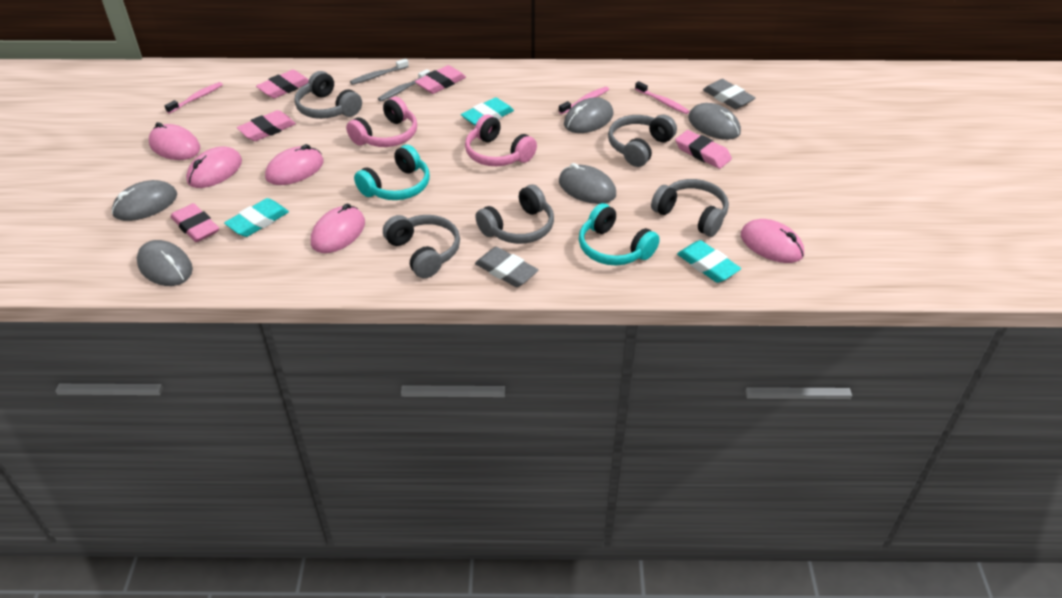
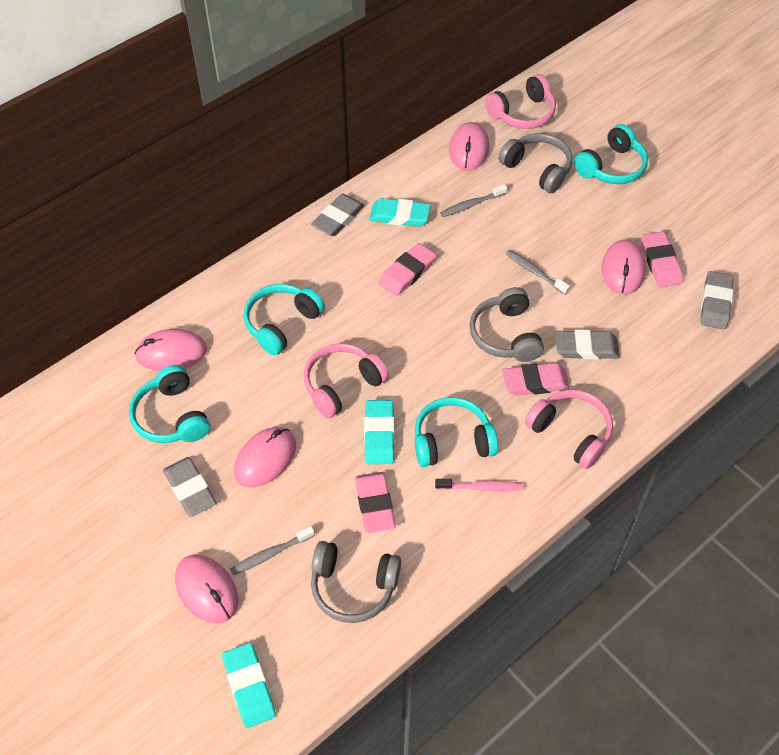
grey eraser: 2 -> 4
grey headphones: 5 -> 3
grey mouse: 5 -> 0
grey toothbrush: 2 -> 3
pink eraser: 5 -> 4
pink headphones: 2 -> 3
pink toothbrush: 3 -> 1
turquoise headphones: 2 -> 4

